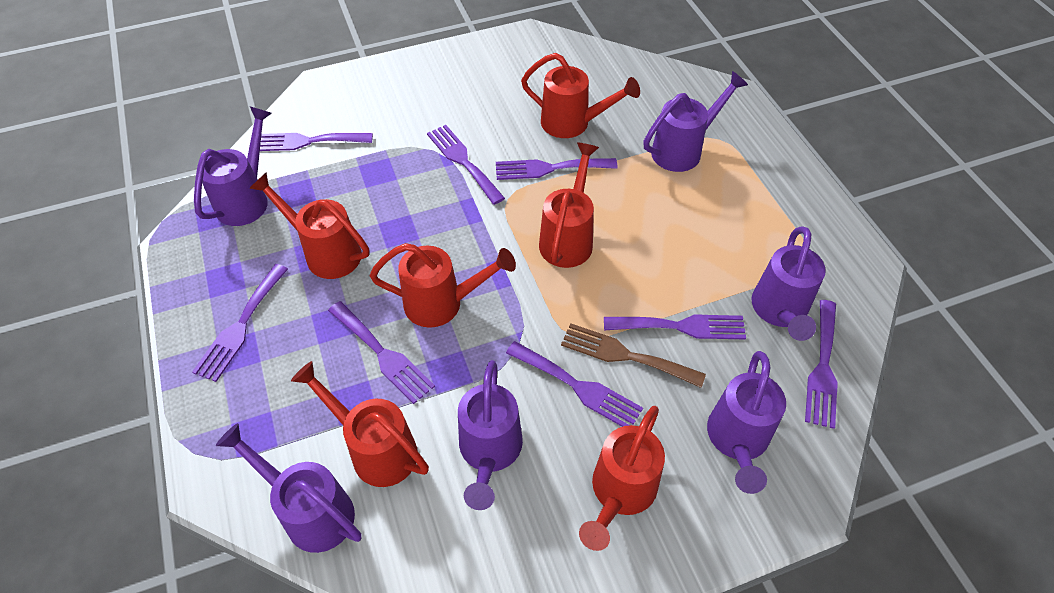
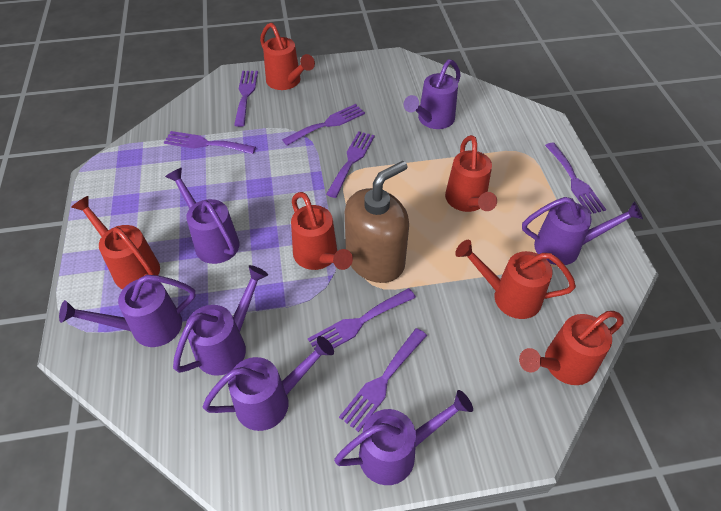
brown fork: 1 -> 0
brown soap dispenser: 0 -> 1
purple fork: 8 -> 7
purple watering can: 6 -> 7

